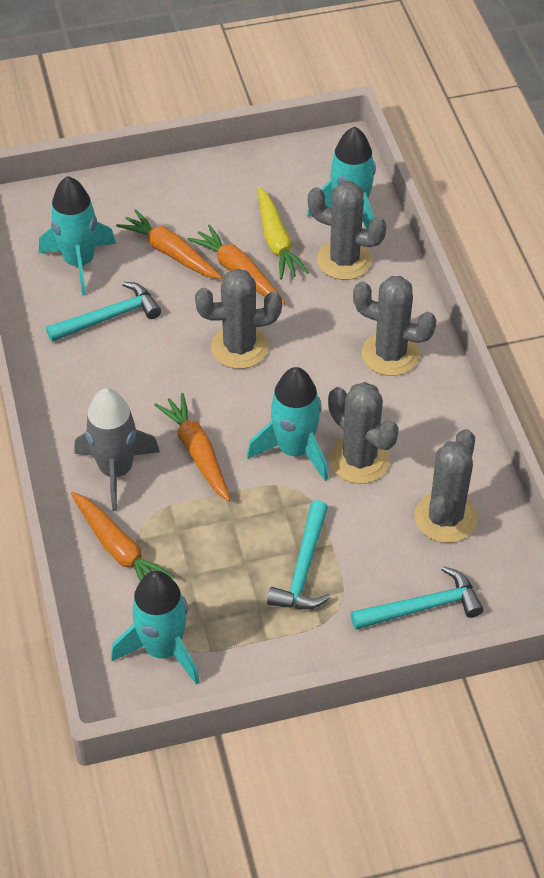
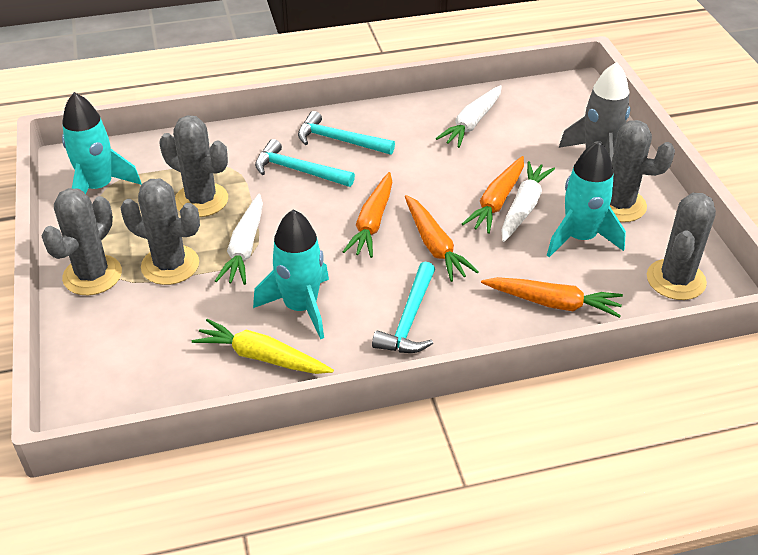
turquoise rocket: 4 -> 3
white carrot: 0 -> 3

